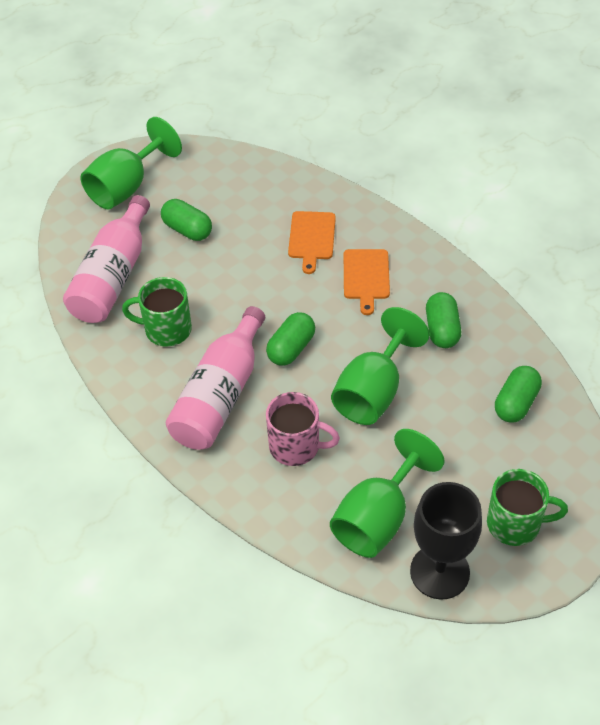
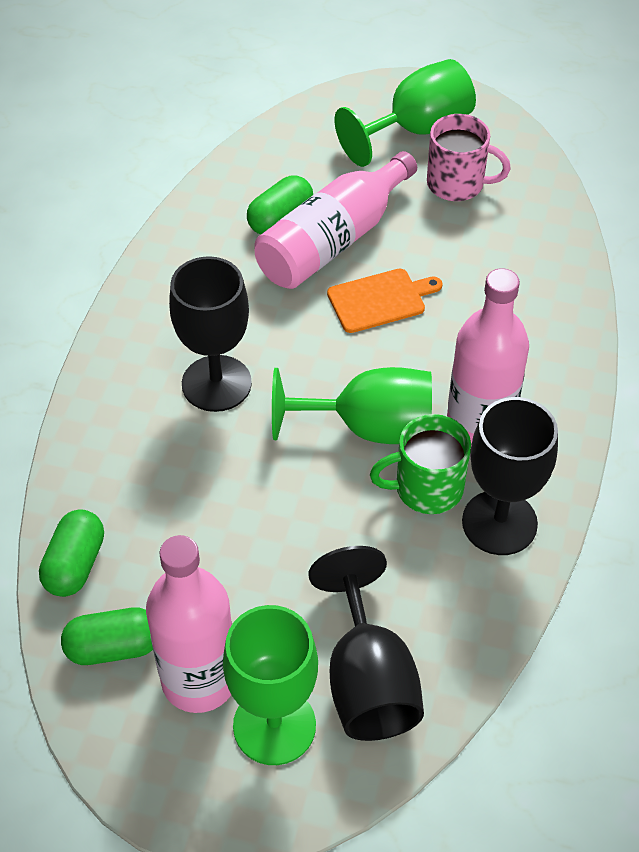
black goblet: 1 -> 3
green capsule: 4 -> 3
green mug: 2 -> 1
orange cutting board: 2 -> 1
pink bottle: 2 -> 3

